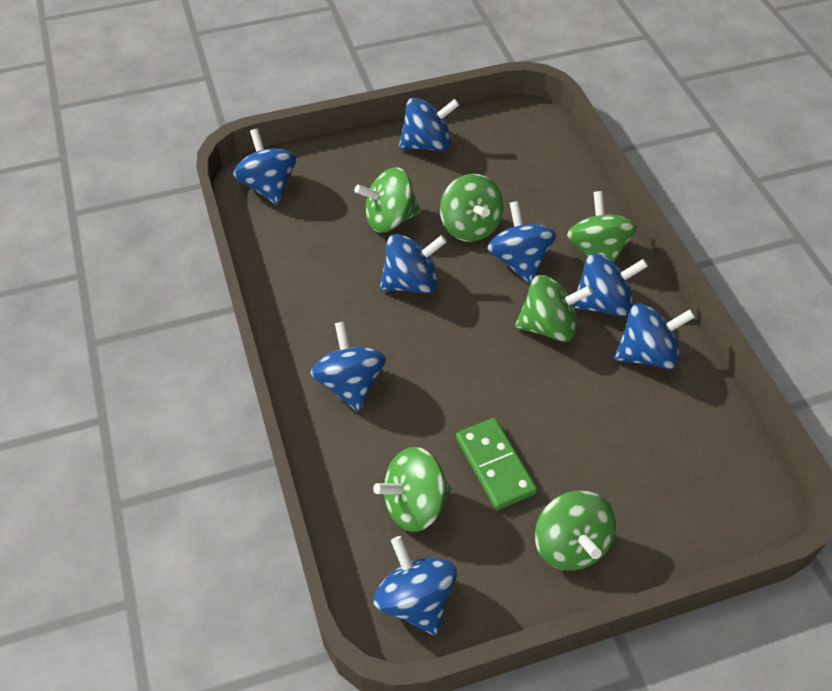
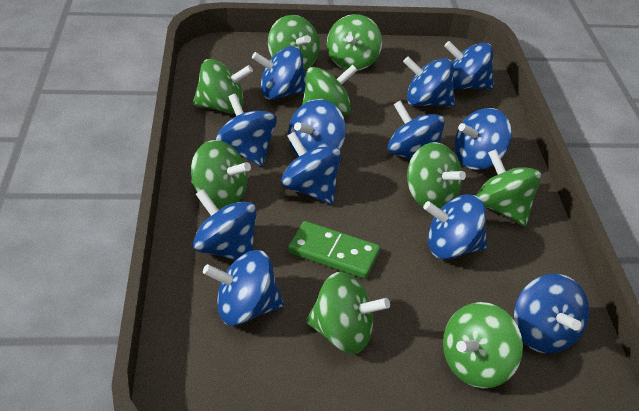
blue spinning top: 8 -> 12
green spinning top: 6 -> 9

